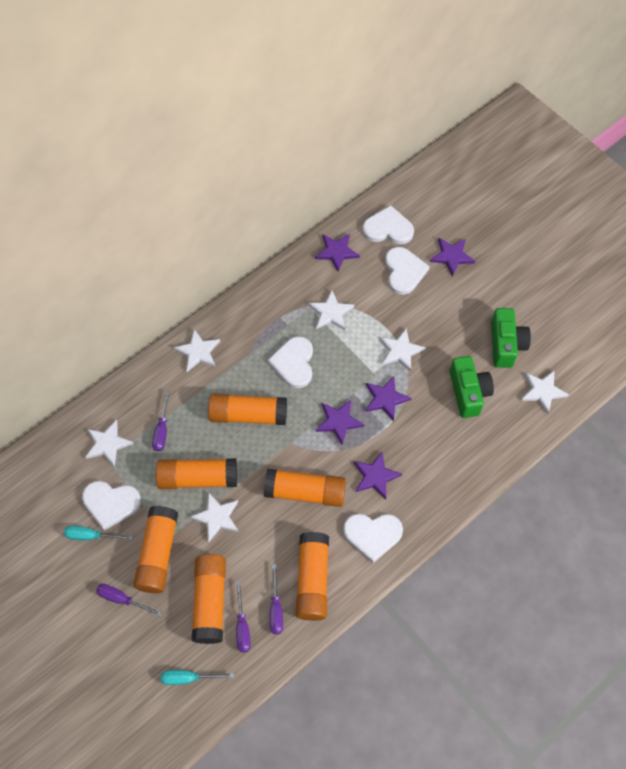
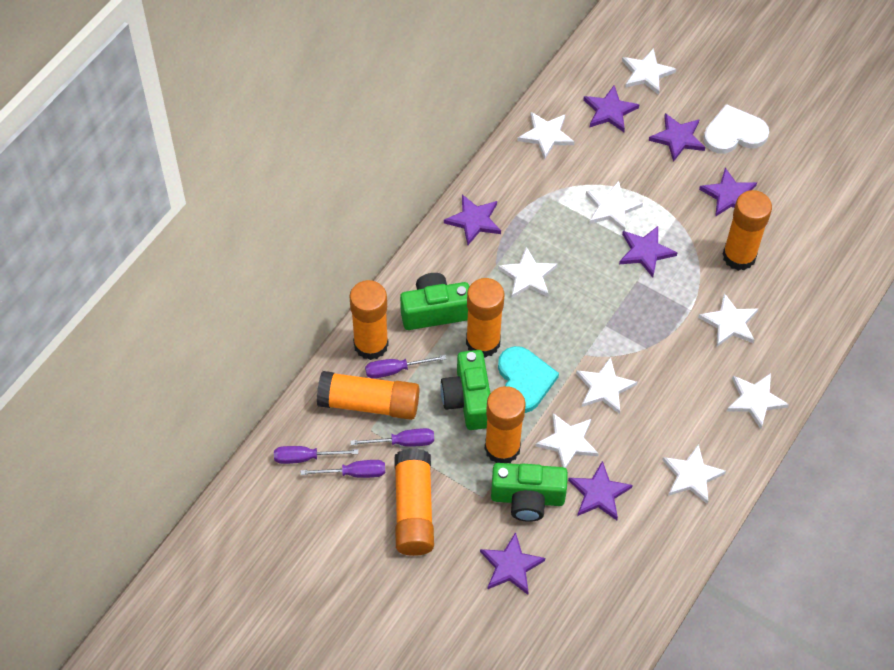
green camera: 2 -> 3
purple star: 5 -> 7
turquoise heart: 0 -> 1
turquoise screwdriver: 2 -> 0
white heart: 5 -> 1
white star: 6 -> 9

